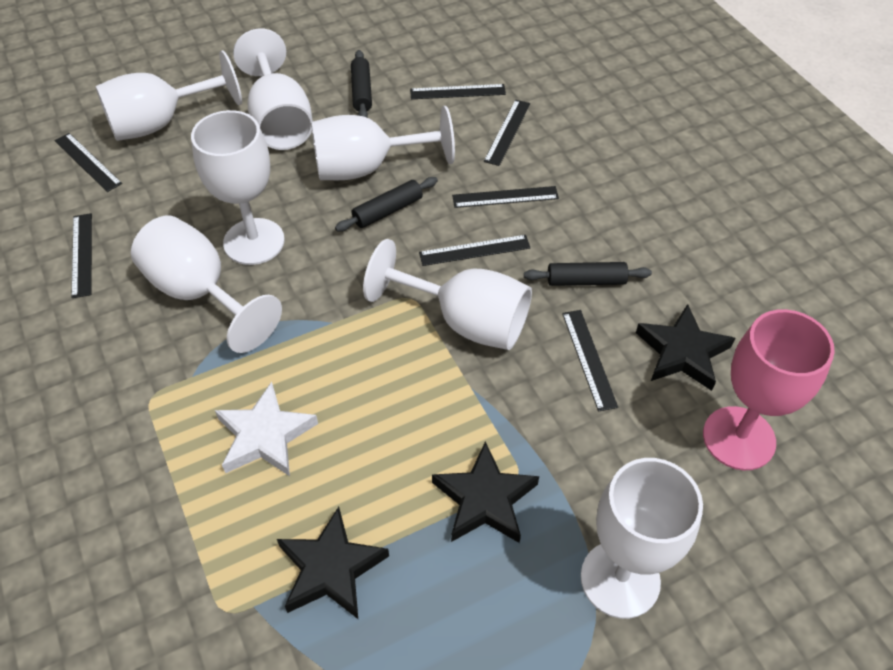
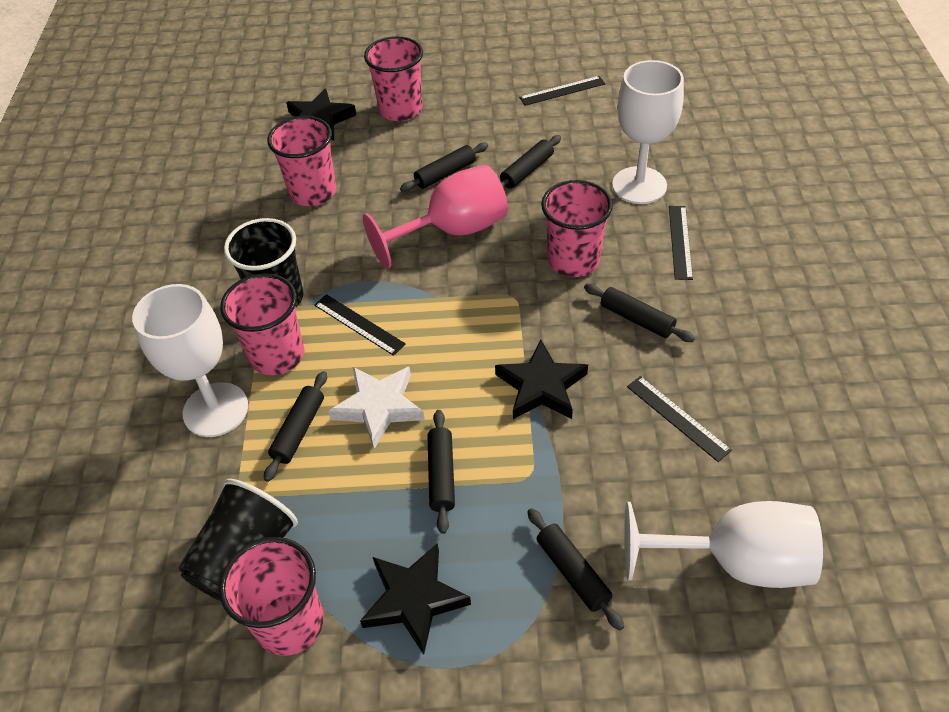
black cup: 0 -> 2
black rolling pin: 3 -> 6
black ruler: 7 -> 4
pink cup: 0 -> 5
white goblet: 7 -> 3

